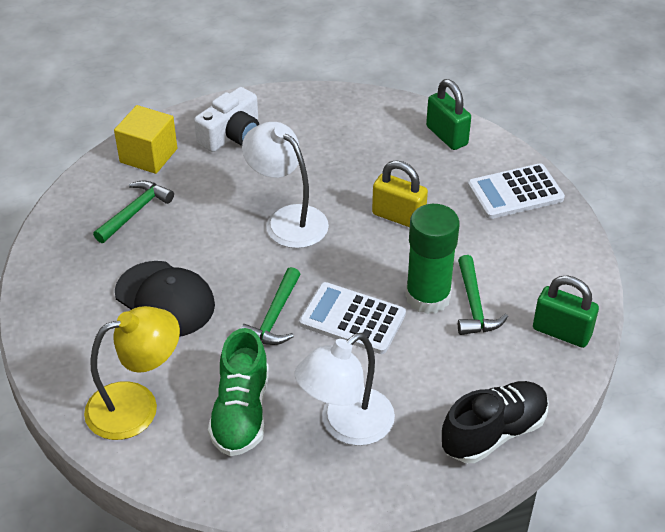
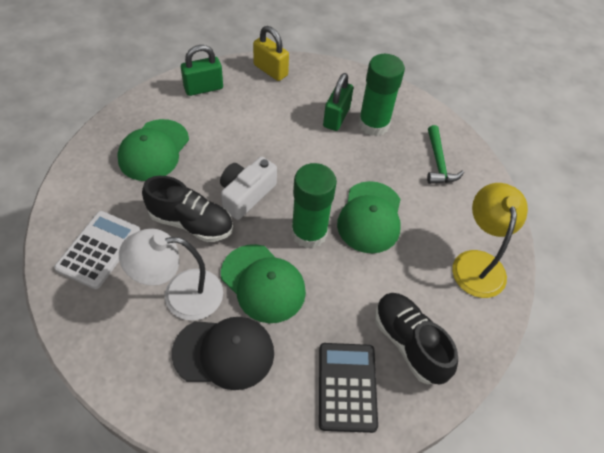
black calculator: 0 -> 1
black shoe: 1 -> 2
green cap: 0 -> 3
green glue stick: 1 -> 2
green hammer: 3 -> 1
green shoe: 1 -> 0
white calculator: 2 -> 1
white lamp: 2 -> 1
yellow cube: 1 -> 0

